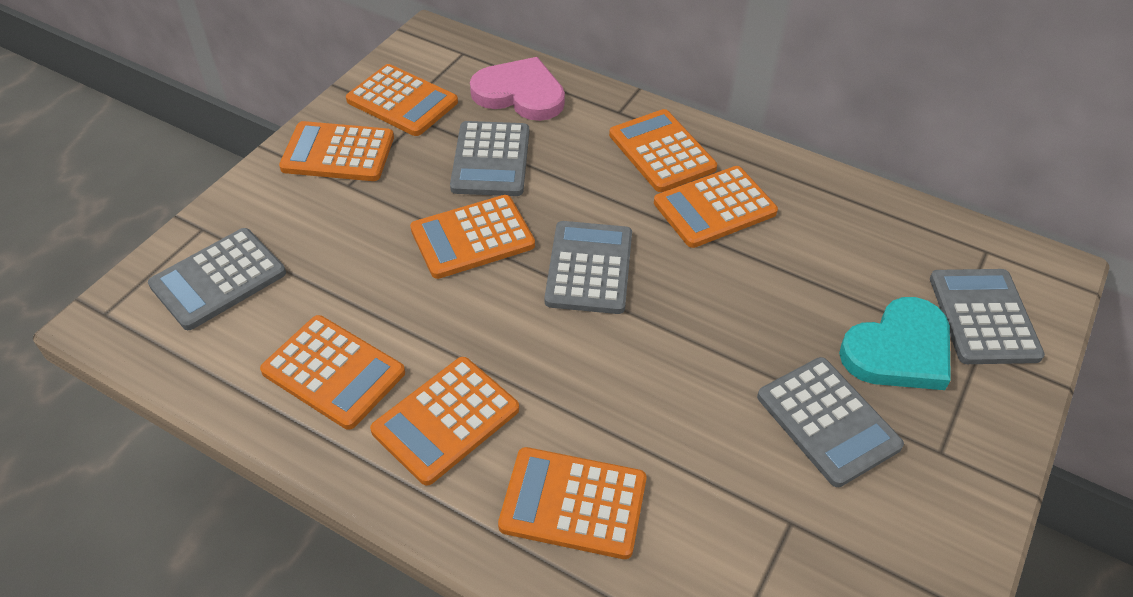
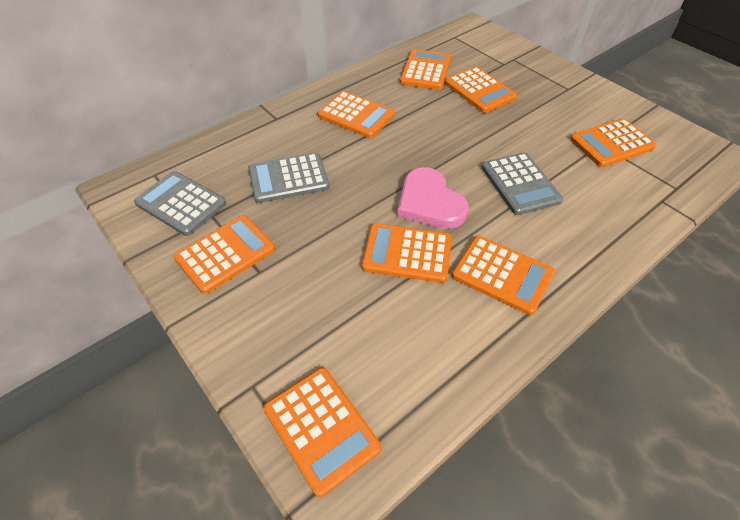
grey calculator: 5 -> 3
turquoise heart: 1 -> 0

